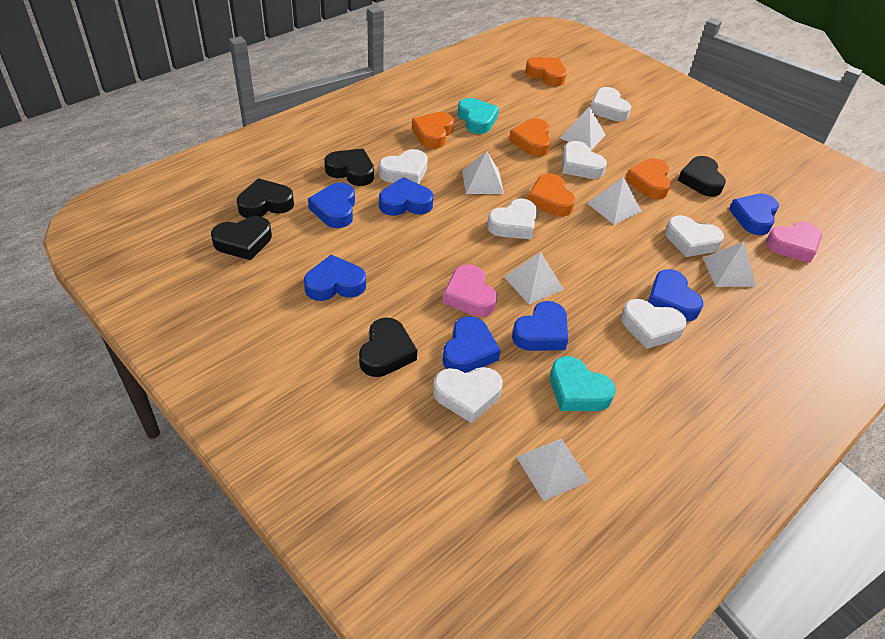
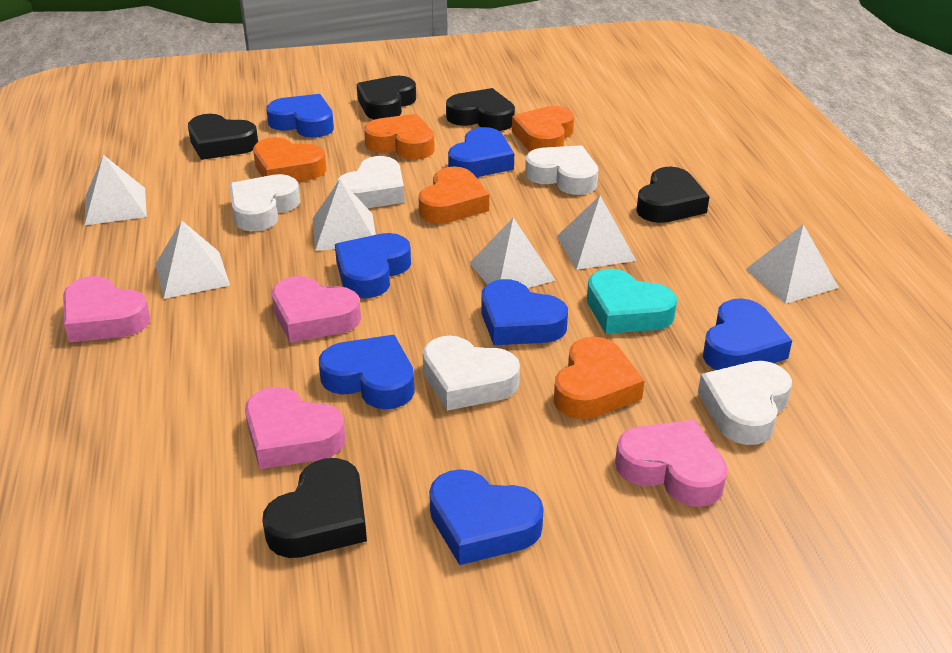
pink heart: 2 -> 4
turquoise heart: 2 -> 1
white heart: 7 -> 5

